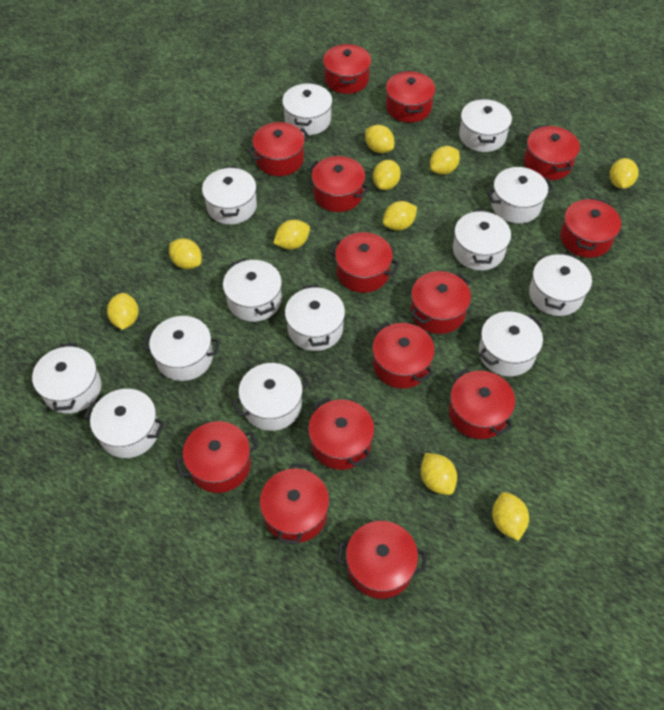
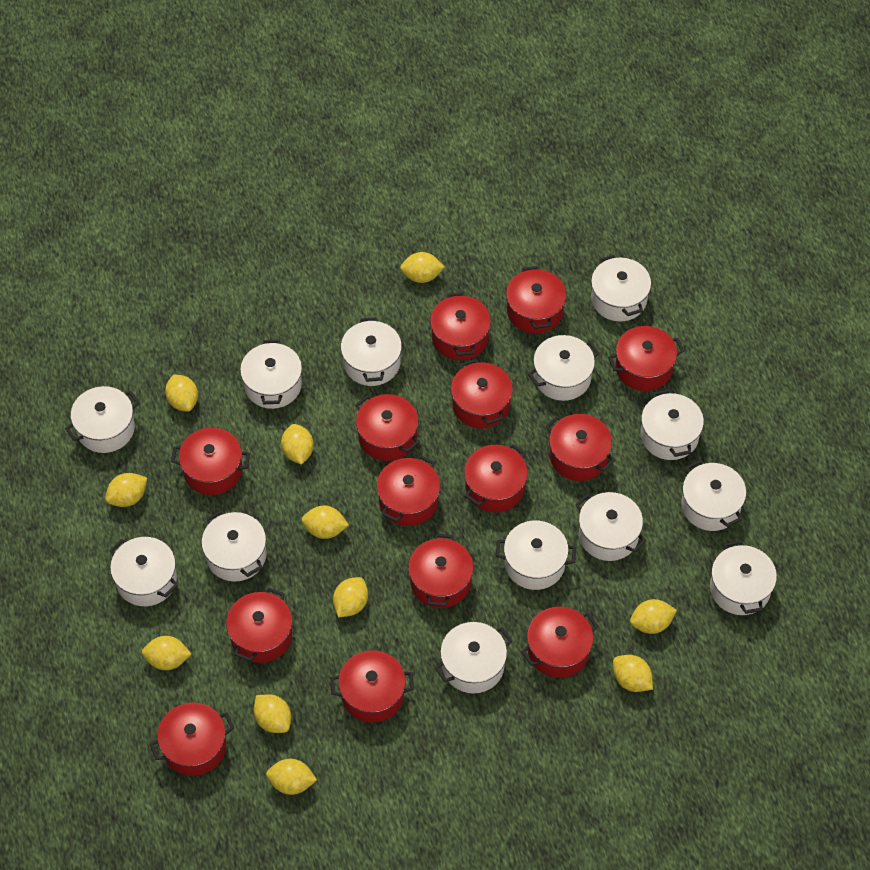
yellow lemon: 10 -> 11

